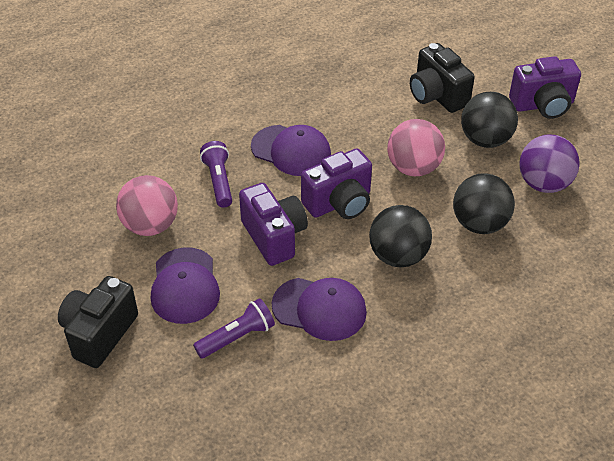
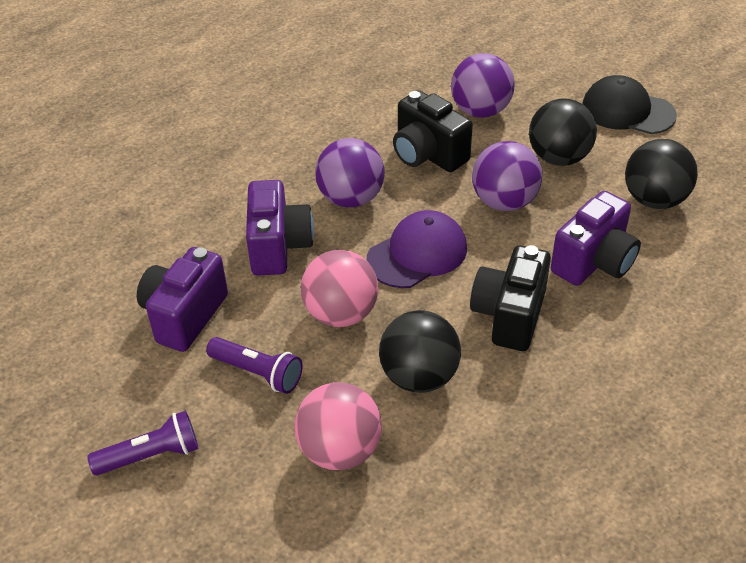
black cap: 0 -> 1
purple ball: 1 -> 3
purple cap: 3 -> 1

